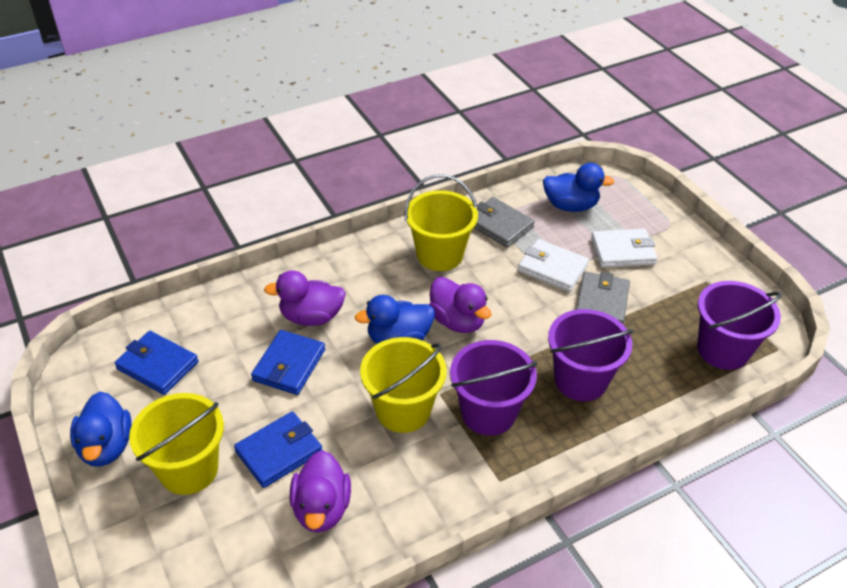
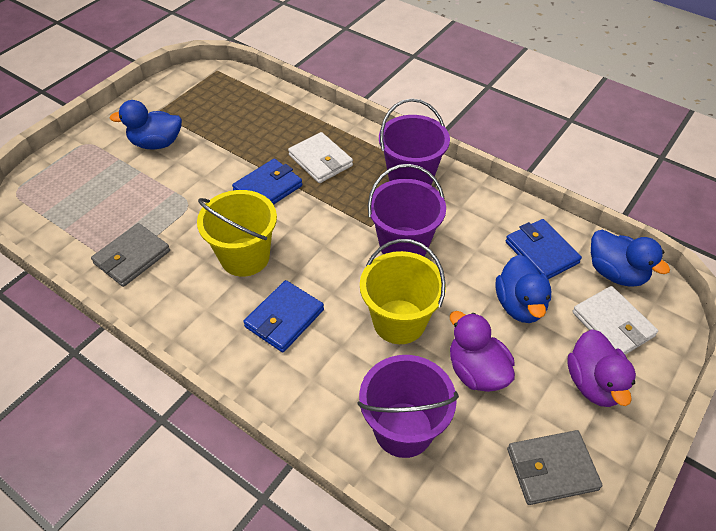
purple duck: 3 -> 2
yellow bucket: 3 -> 2

